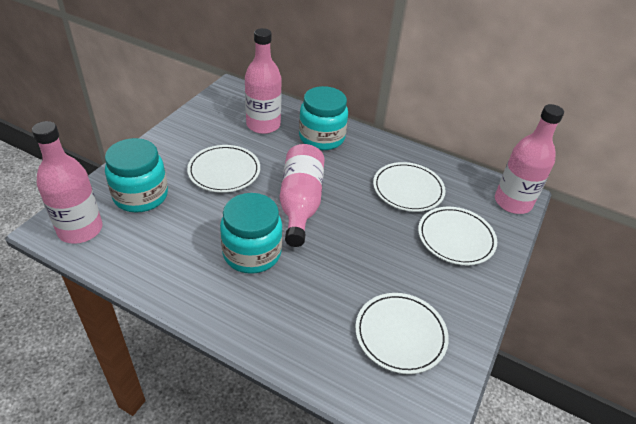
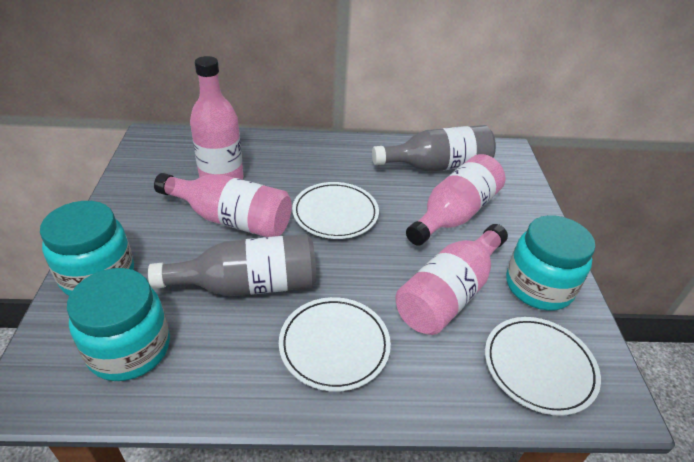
grey bottle: 0 -> 2
white plate: 4 -> 3

